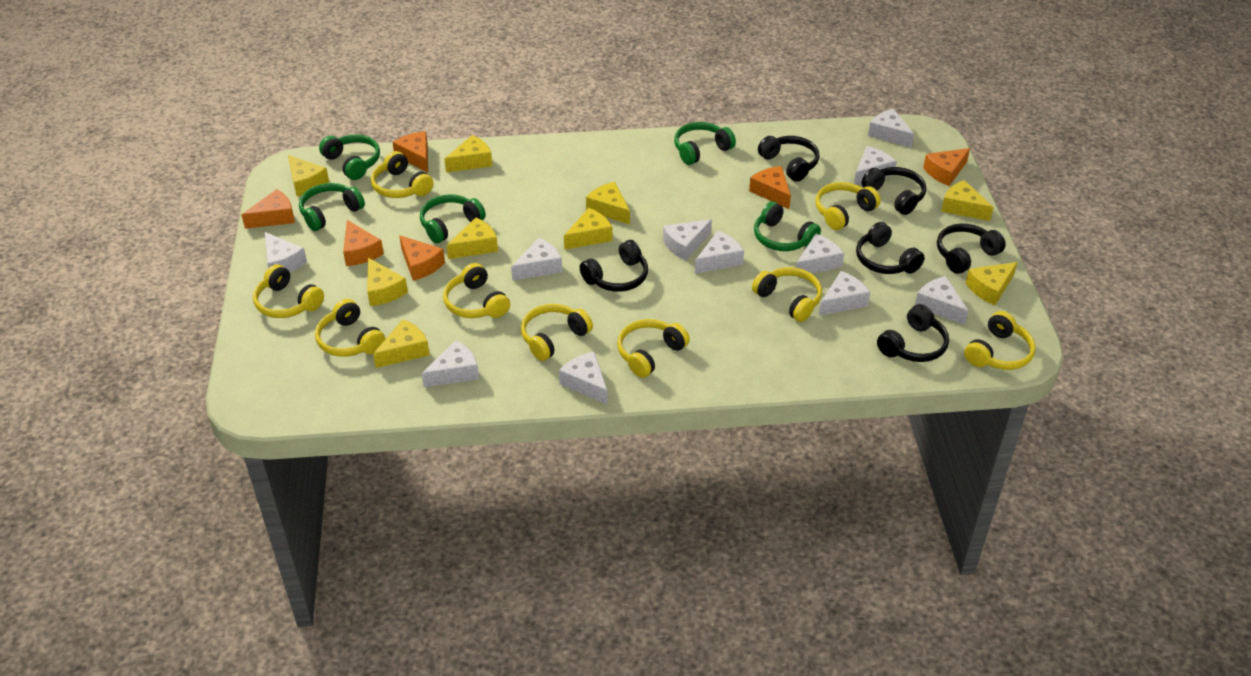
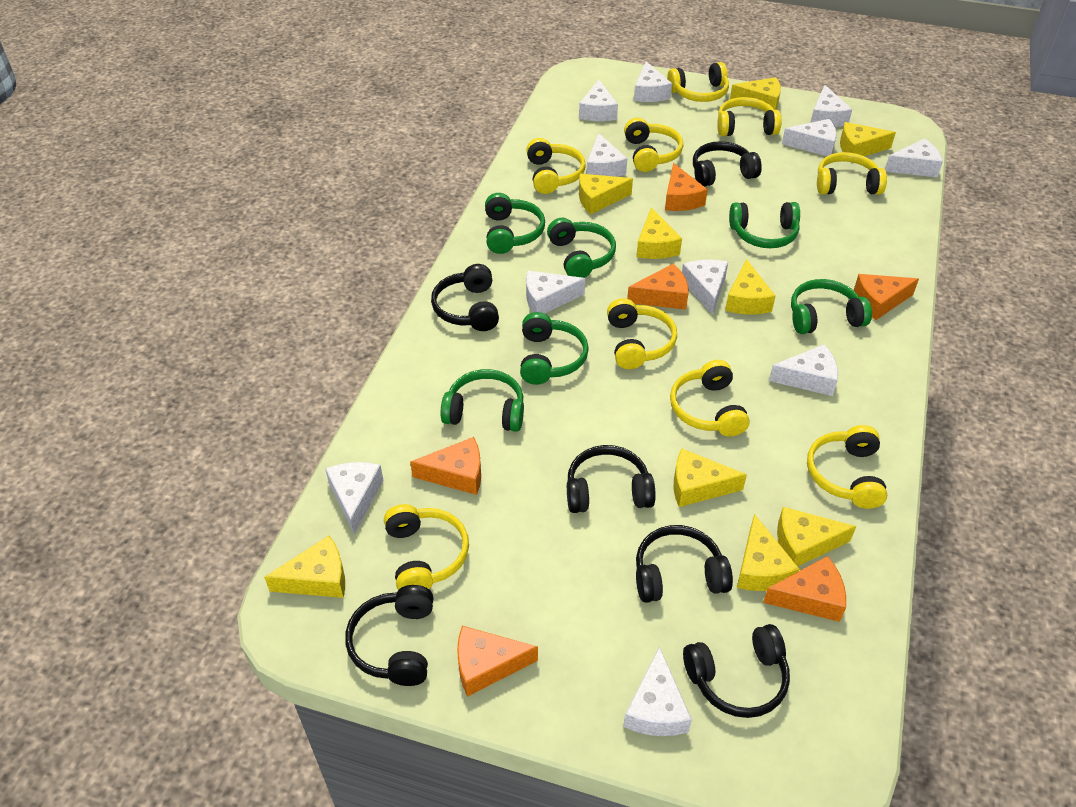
green headphones: 5 -> 6

